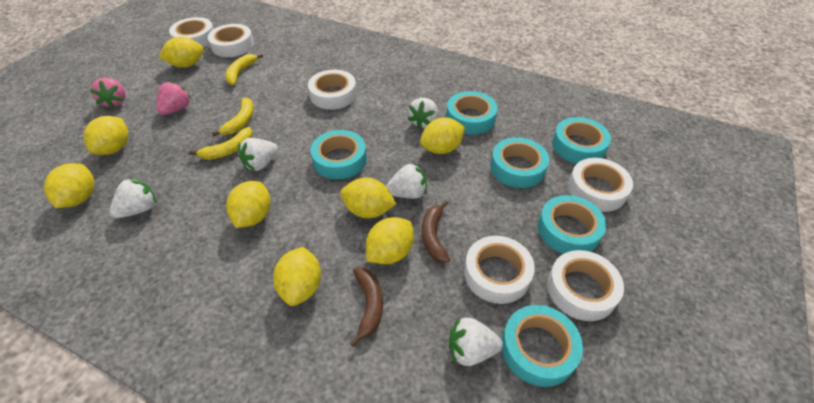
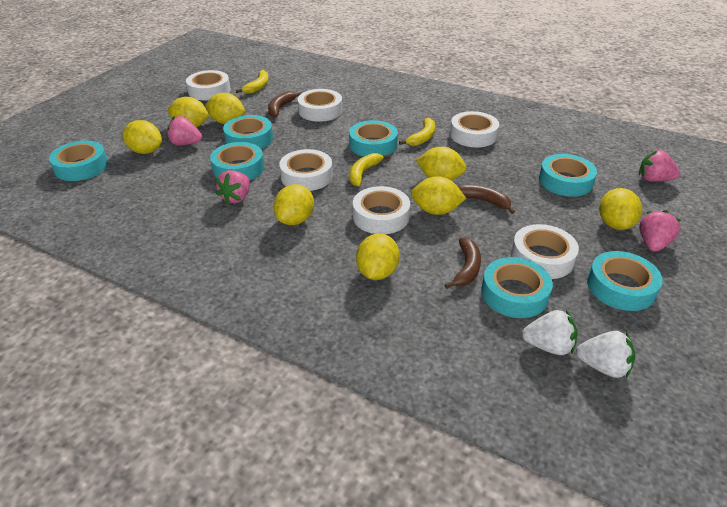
brown banana: 2 -> 3
pink strawberry: 2 -> 4
turquoise tape: 6 -> 7
white strawberry: 5 -> 2

